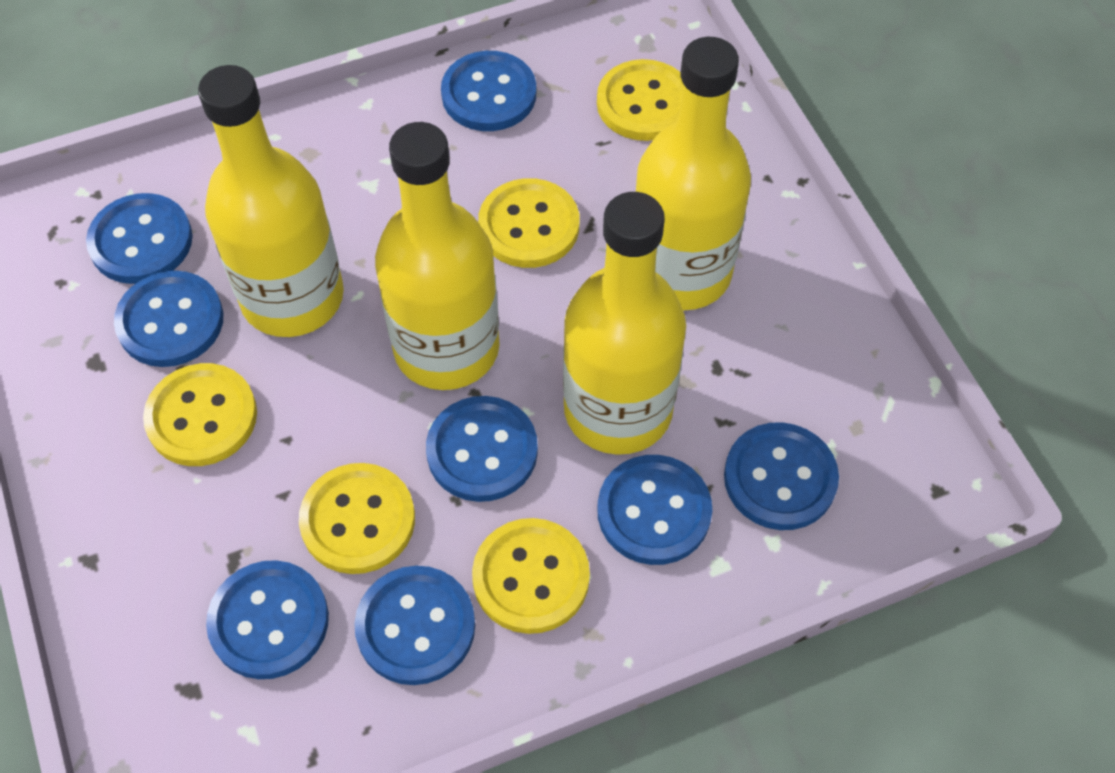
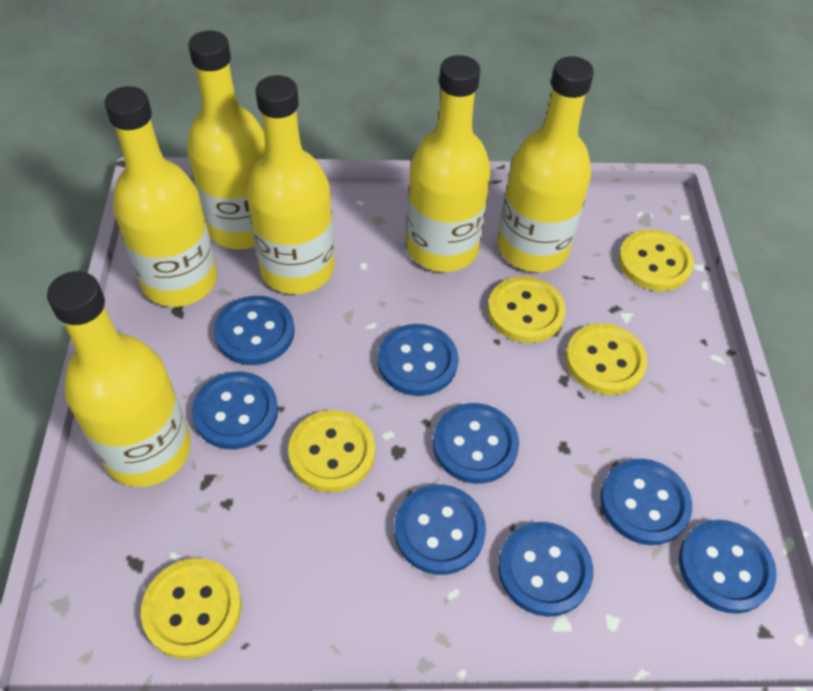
yellow bottle: 4 -> 6

